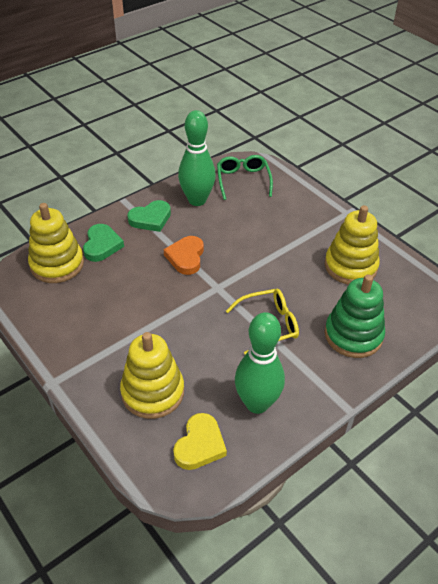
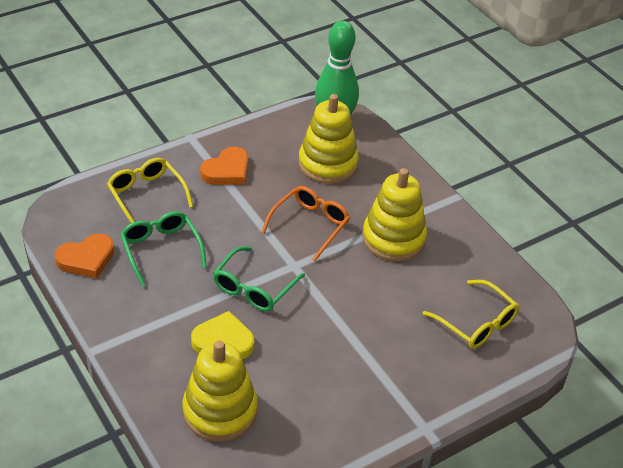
green bowling pin: 2 -> 1
green glasses: 1 -> 2
green heart: 2 -> 0
green stacking toy: 1 -> 0
orange glasses: 0 -> 1
orange heart: 1 -> 2
yellow glasses: 1 -> 2

